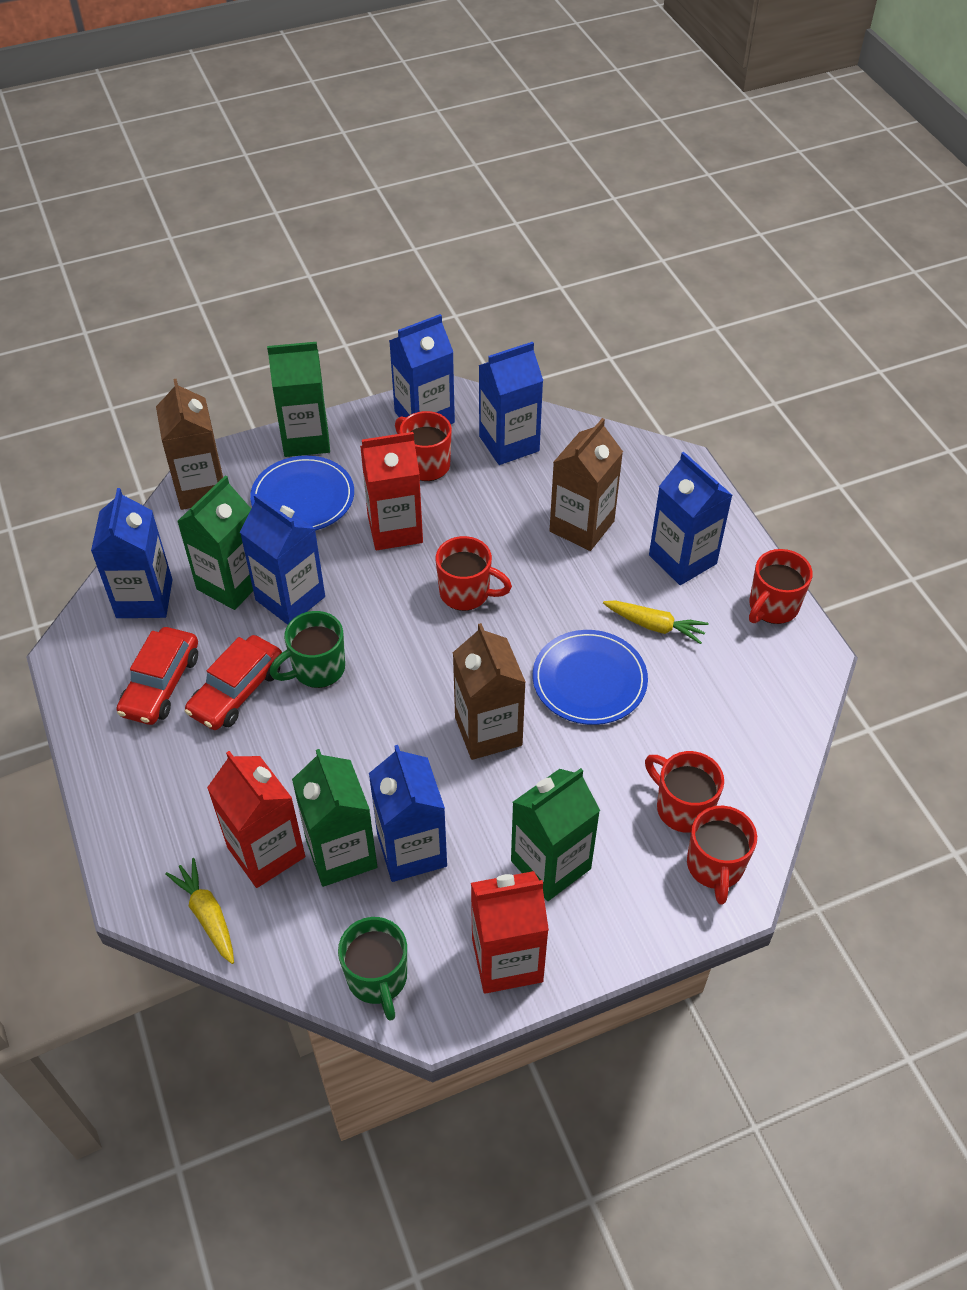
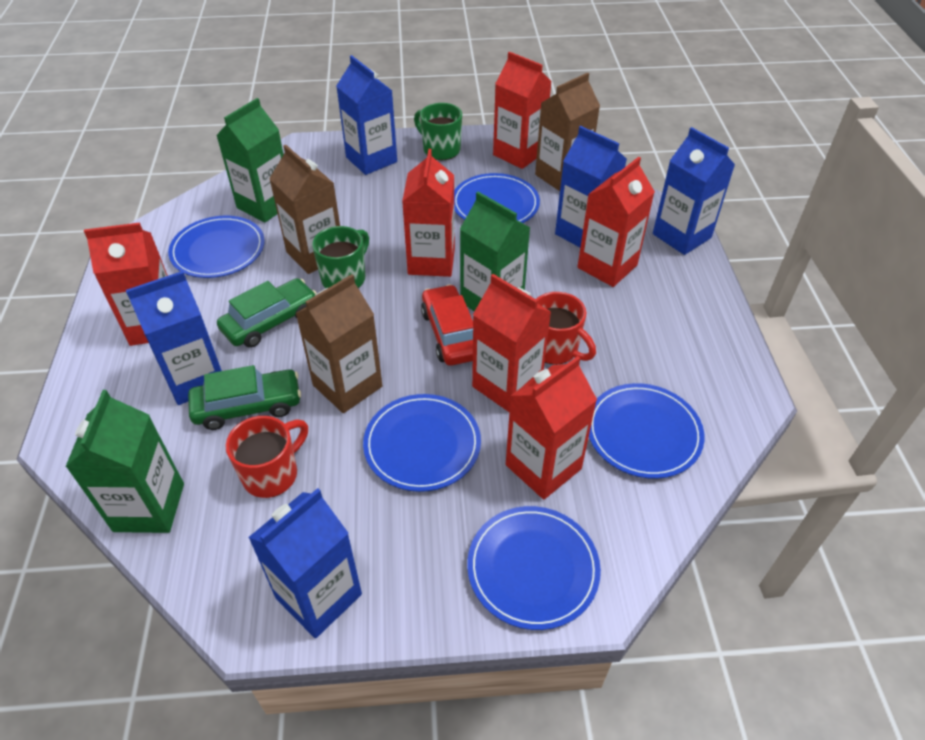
blue carton: 6 -> 5
blue plate: 2 -> 5
green car: 0 -> 2
green carton: 4 -> 3
red car: 2 -> 1
red carton: 3 -> 6
red mug: 5 -> 2
yellow carrot: 2 -> 0

